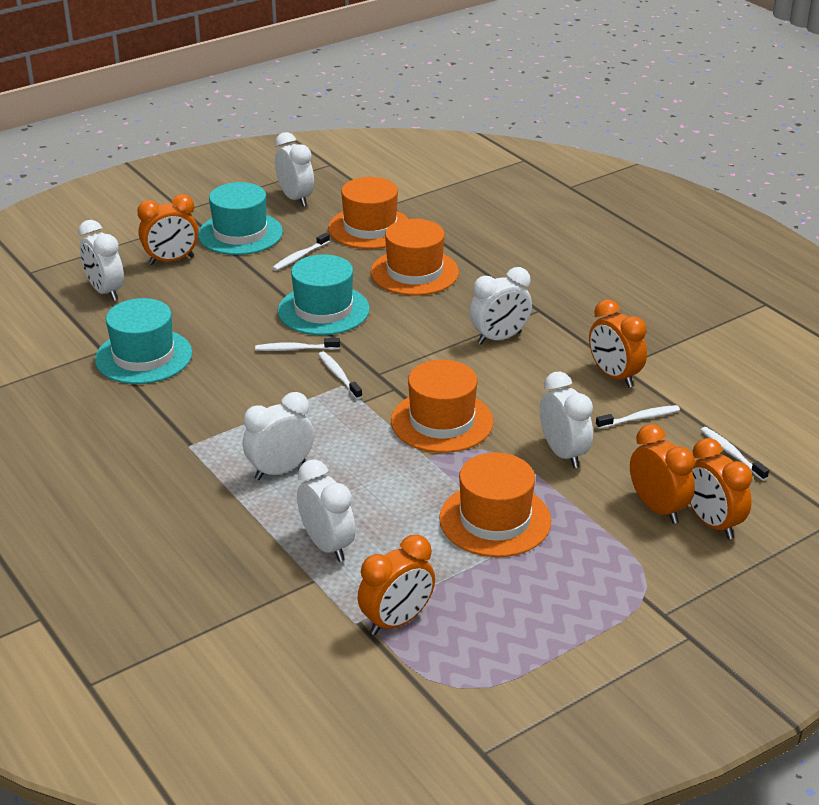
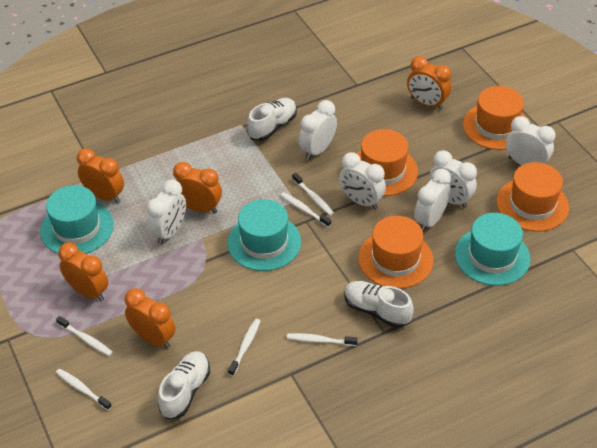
white shoe: 0 -> 3
white toothbrush: 5 -> 6

